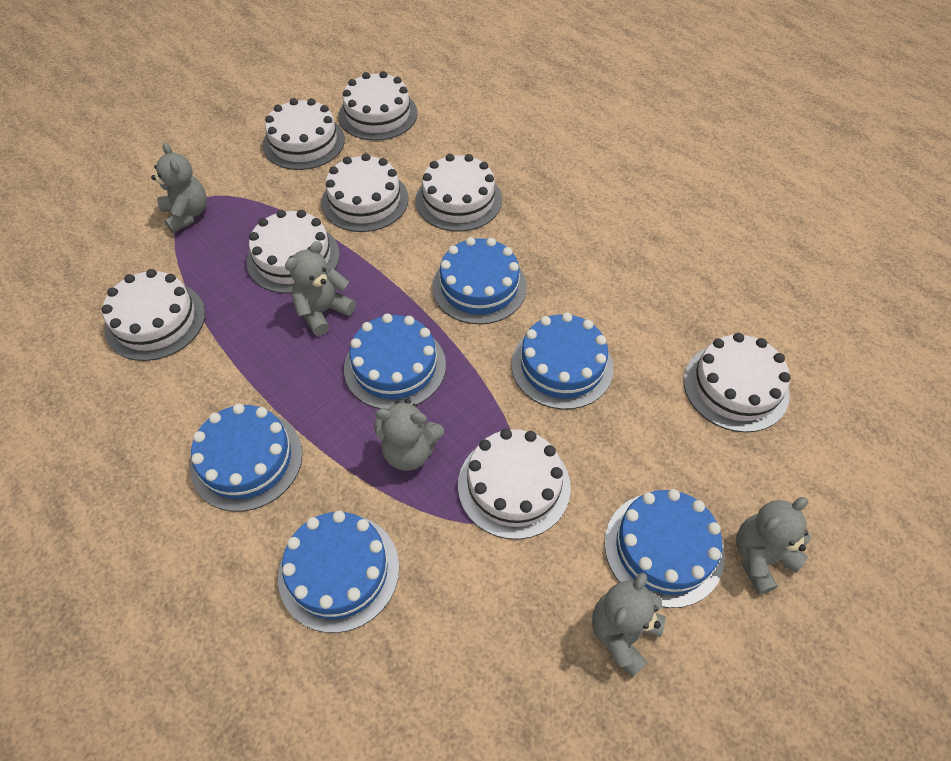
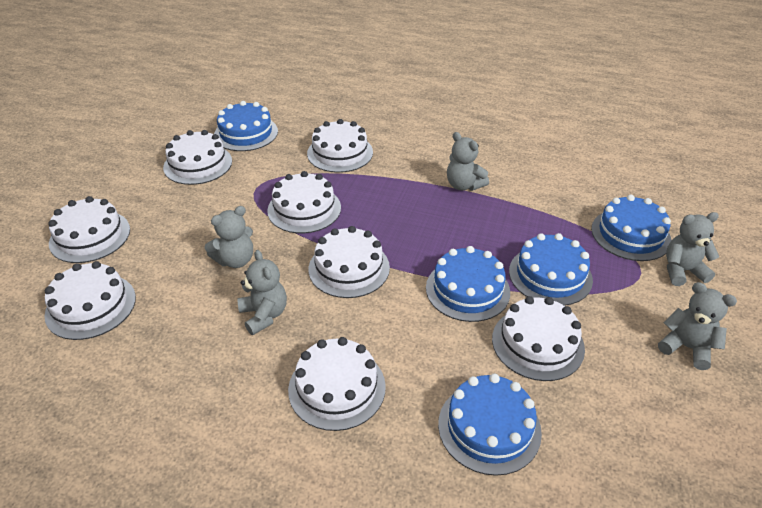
blue cake: 6 -> 5

